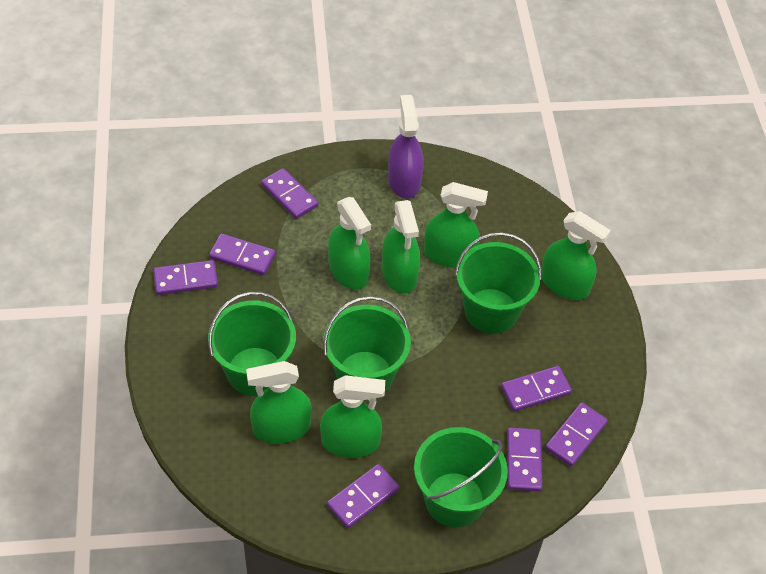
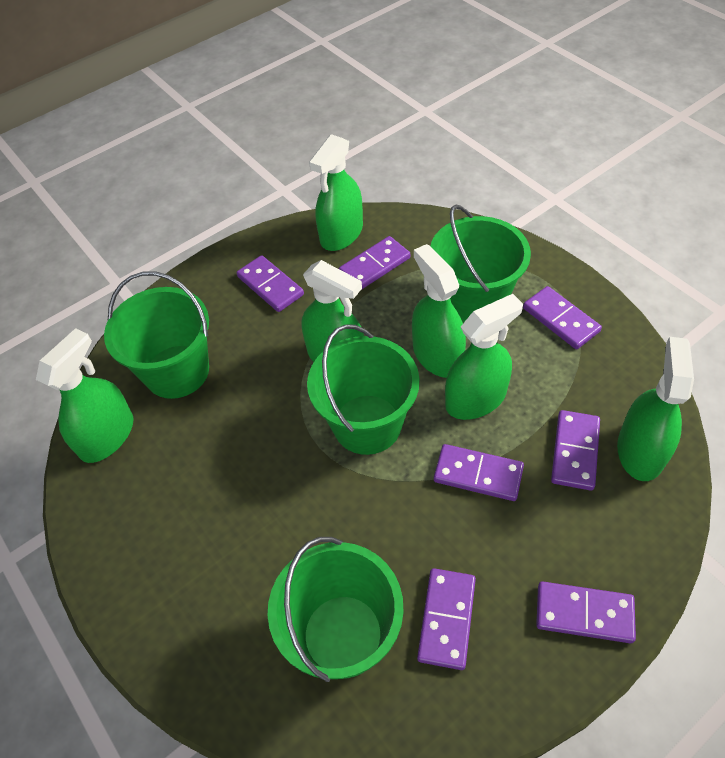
purple spray bottle: 1 -> 0

